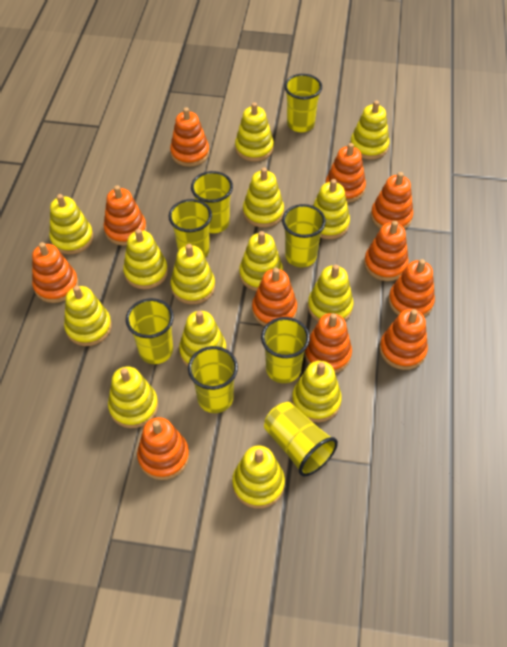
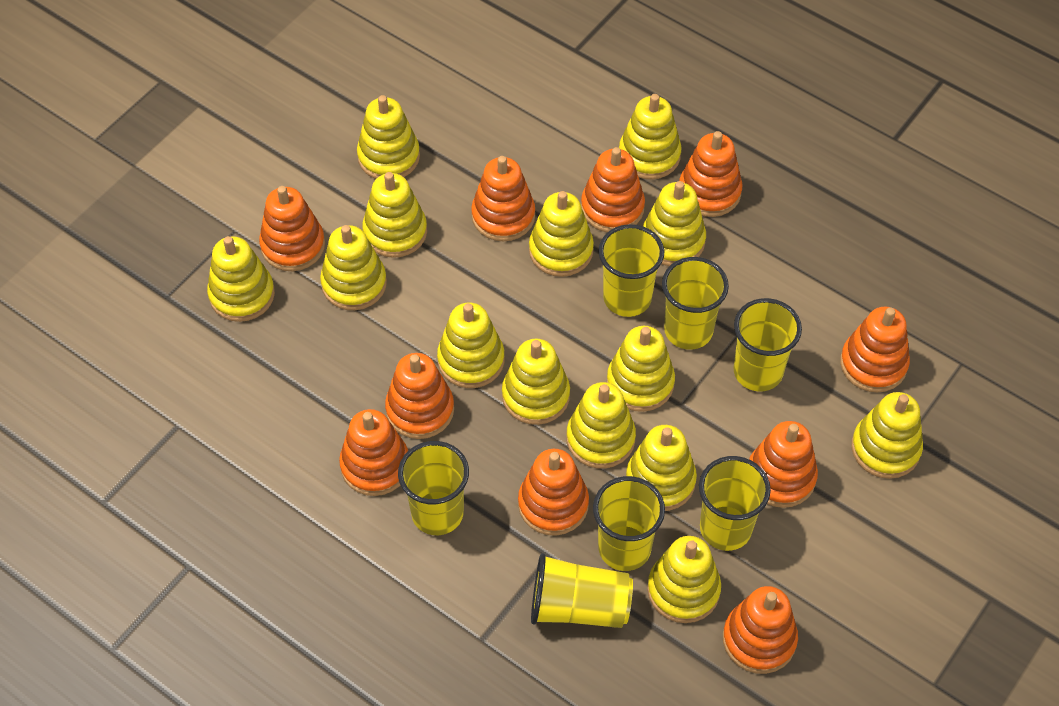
orange stacking toy: 11 -> 10
yellow cup: 8 -> 7

